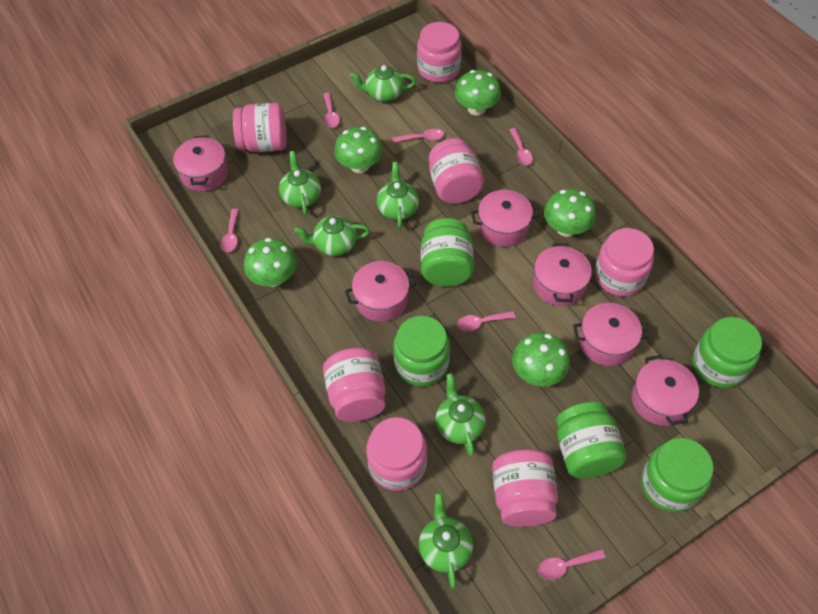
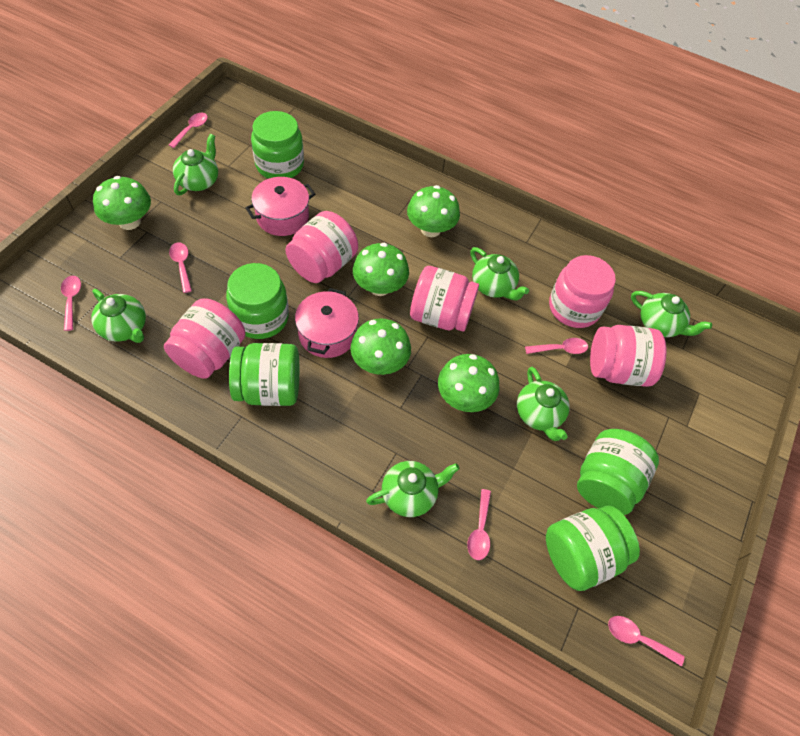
pink jar: 7 -> 5
pink pot: 6 -> 2

